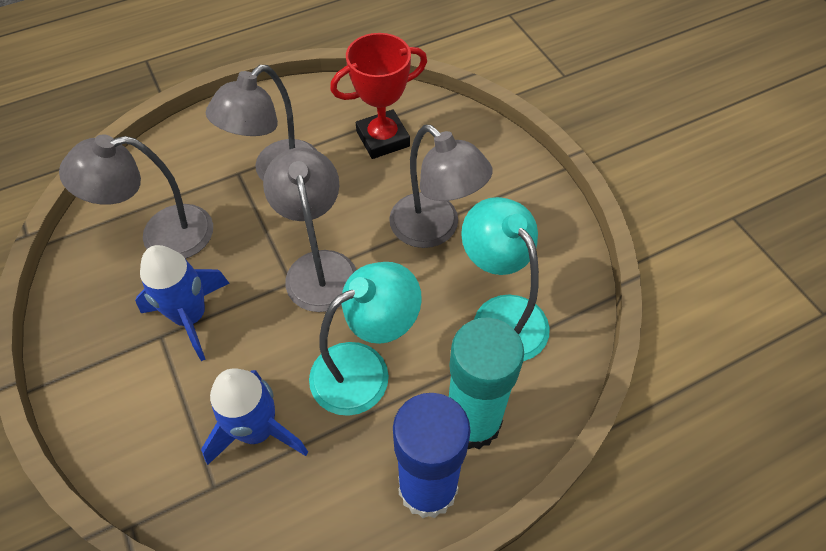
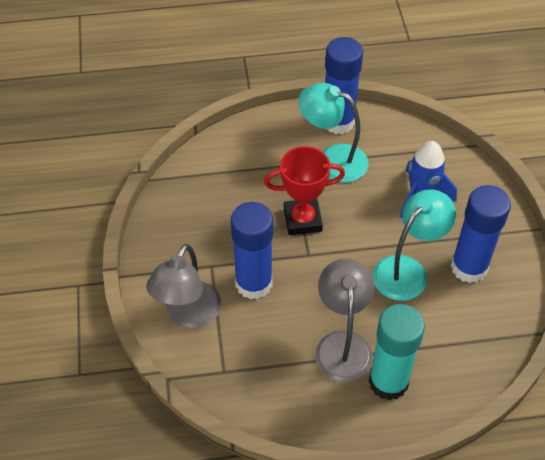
blue glue stick: 1 -> 3
blue rocket: 2 -> 1
grey lamp: 4 -> 2

